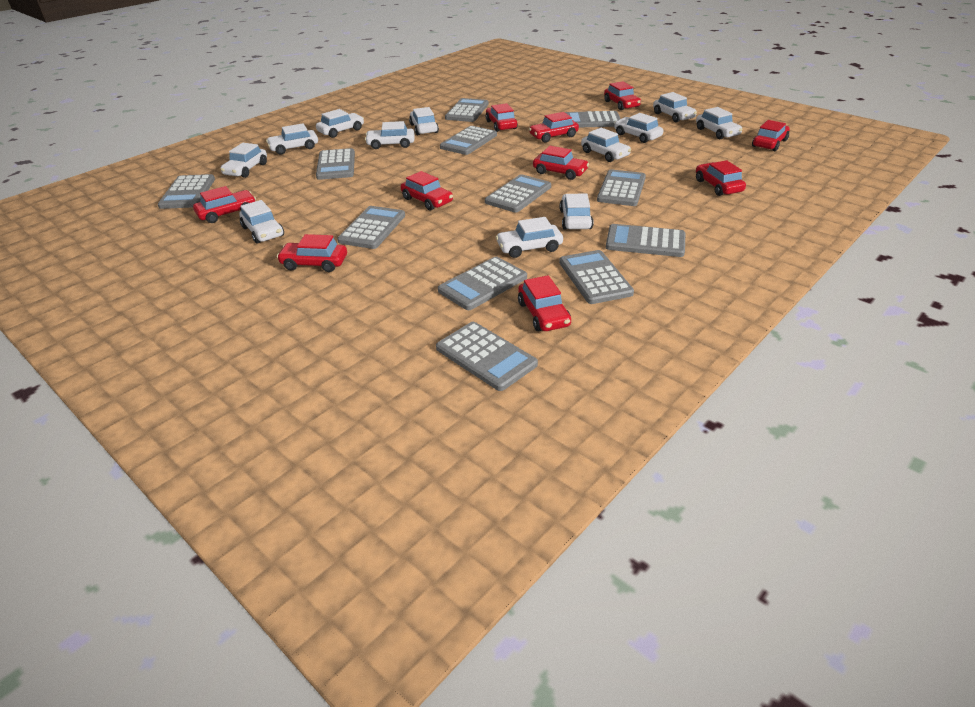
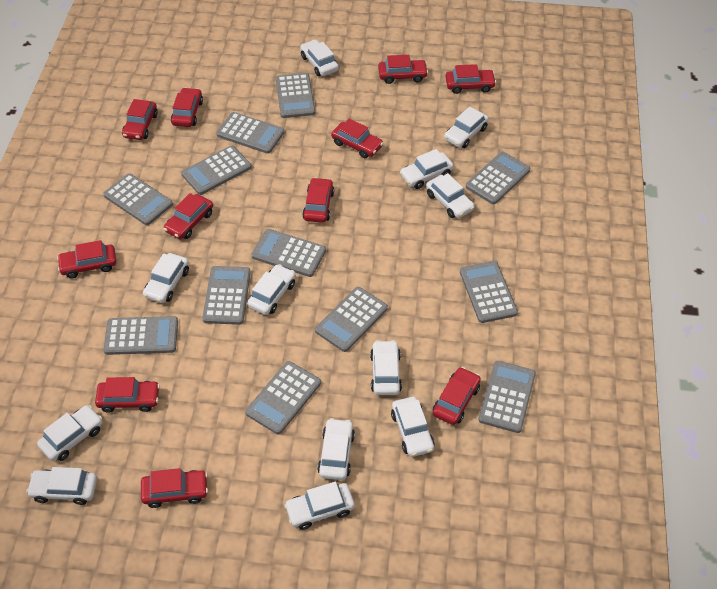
red car: 10 -> 11

